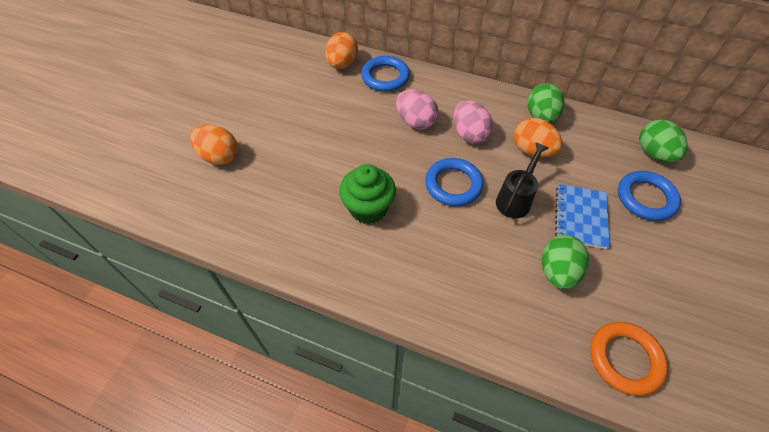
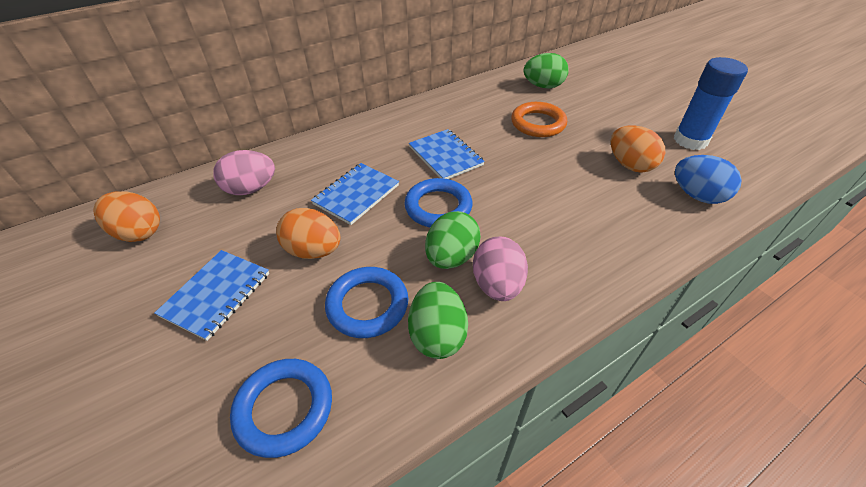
black watering can: 1 -> 0
blue egg: 0 -> 1
blue glue stick: 0 -> 1
blue notebook: 1 -> 3
green cupcake: 1 -> 0

